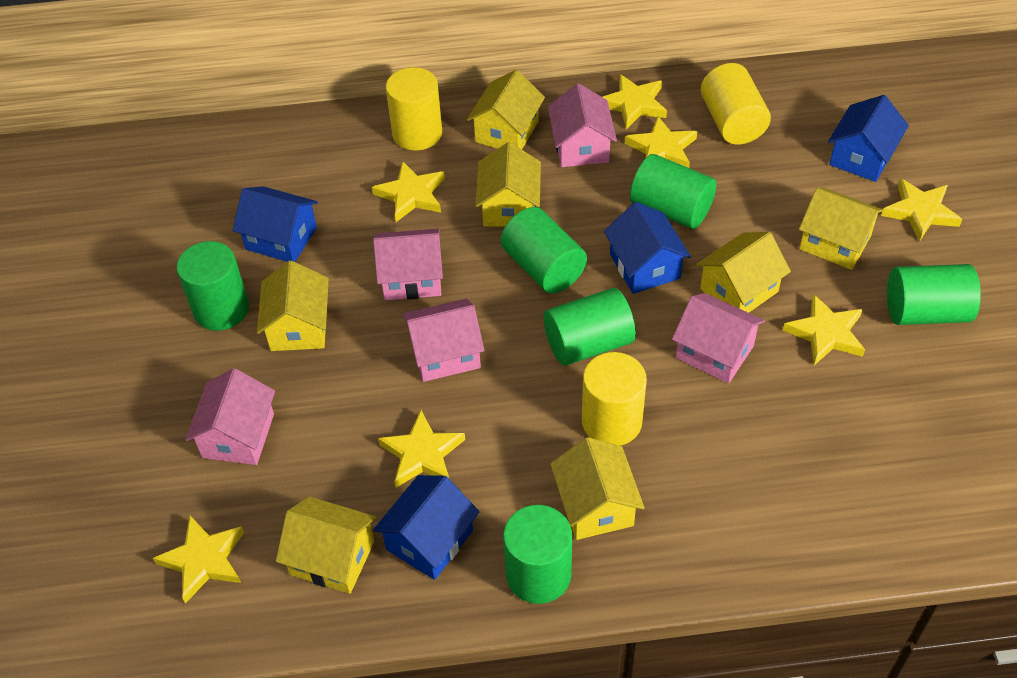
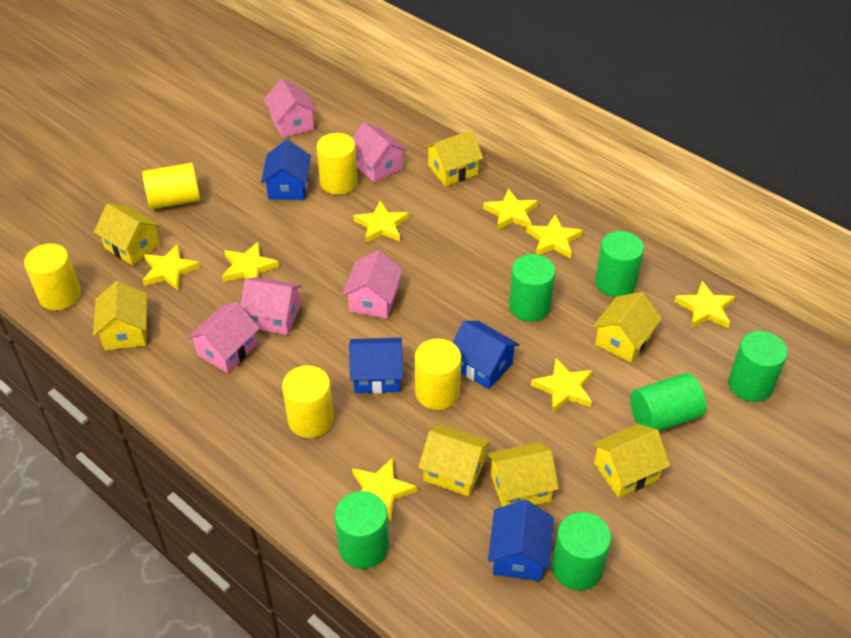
yellow cylinder: 3 -> 5
yellow star: 7 -> 8

